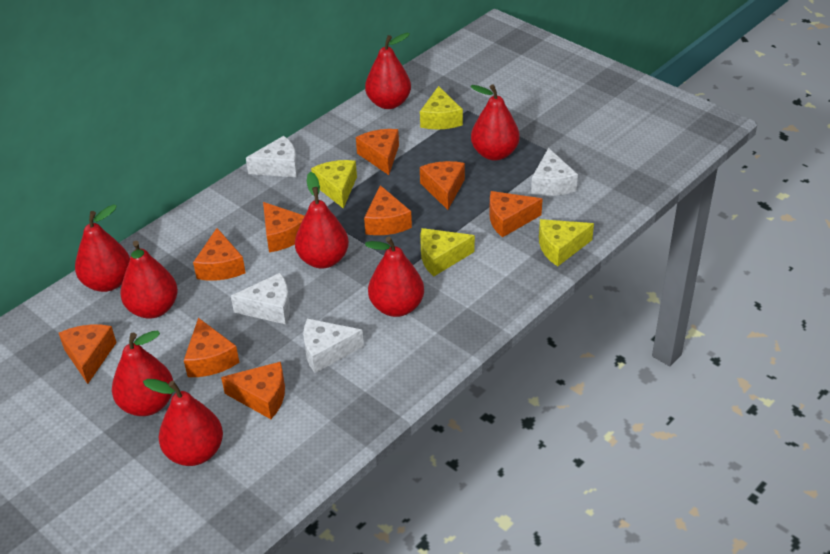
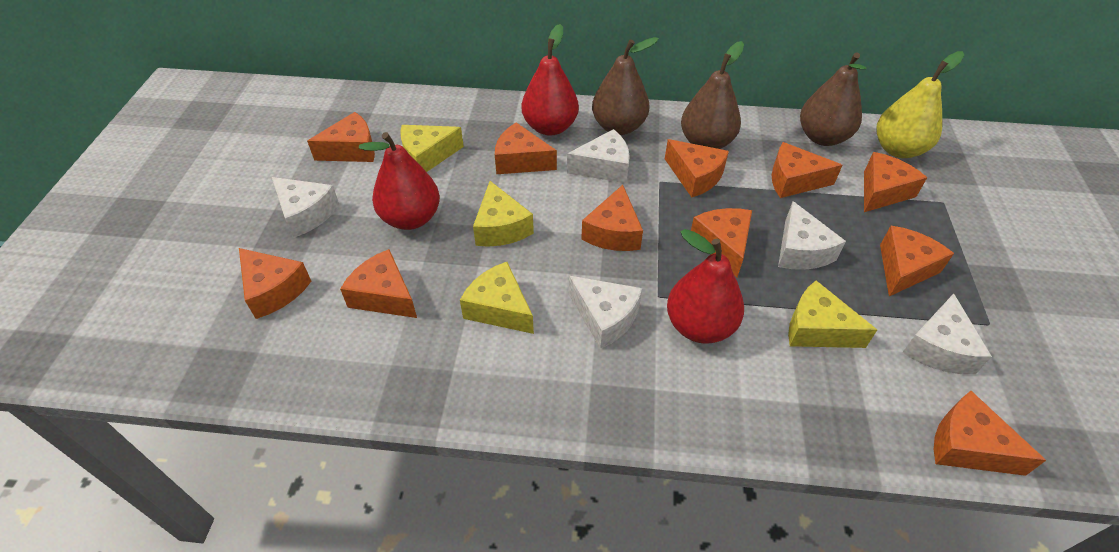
brown pear: 0 -> 3
orange cheese: 9 -> 11
red pear: 8 -> 3
white cheese: 4 -> 5
yellow pear: 0 -> 1

